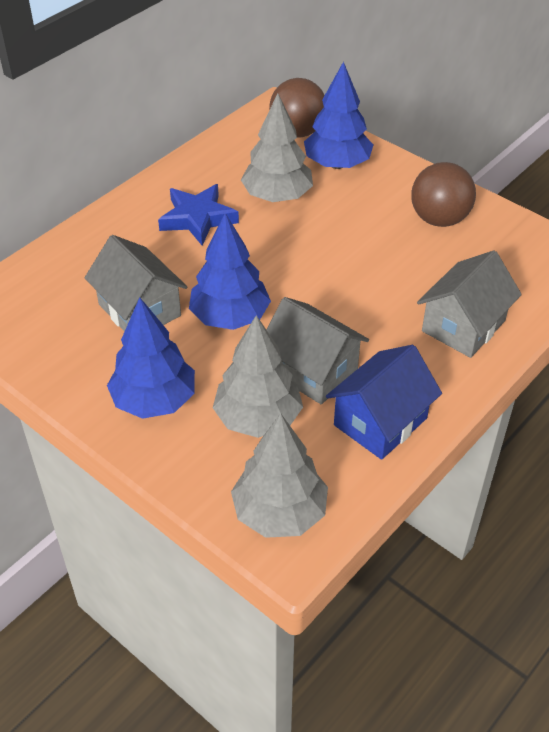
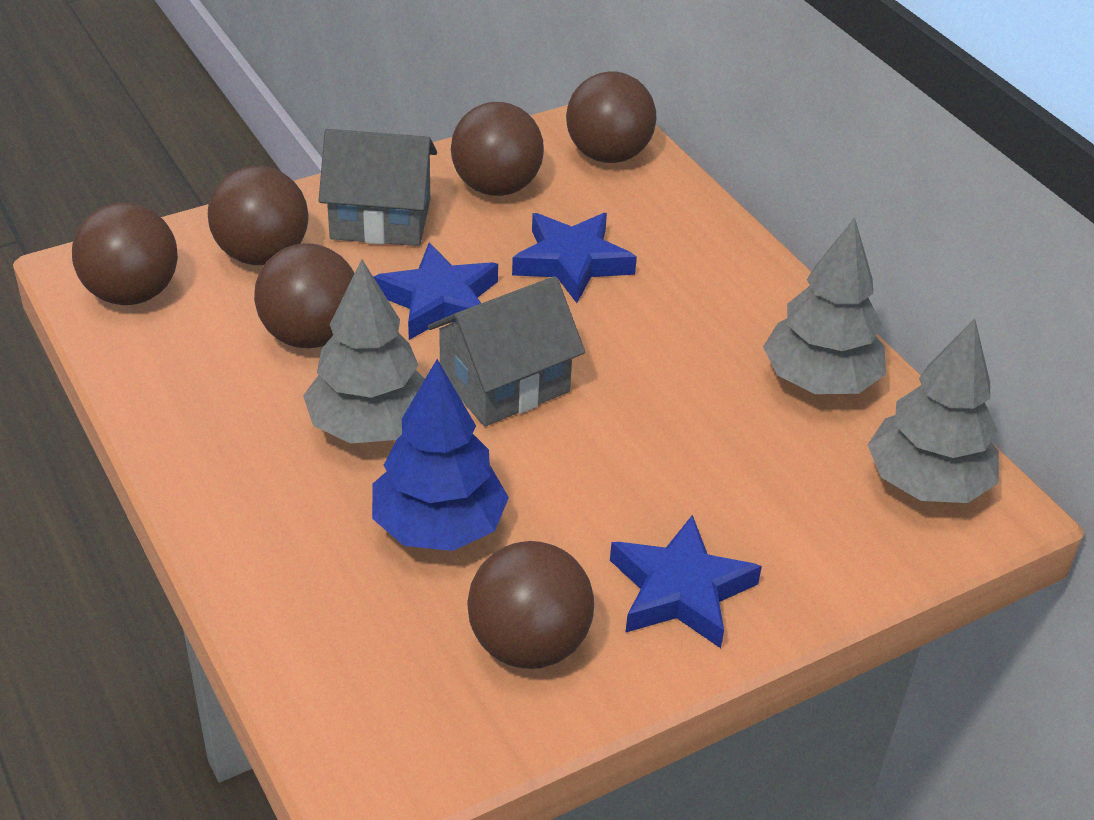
blue house: 1 -> 0
blue star: 1 -> 3
blue tree: 3 -> 1
brown ball: 2 -> 6
grey house: 3 -> 2

